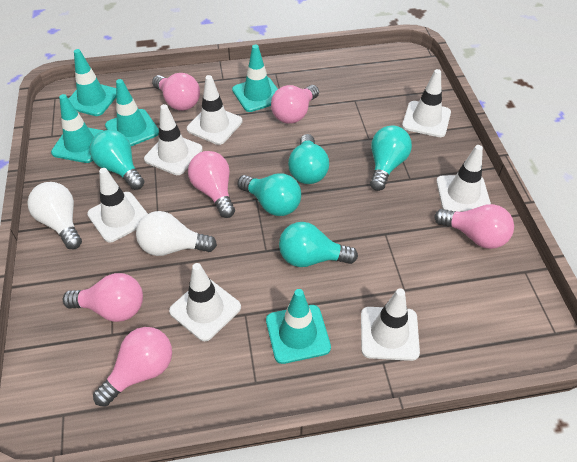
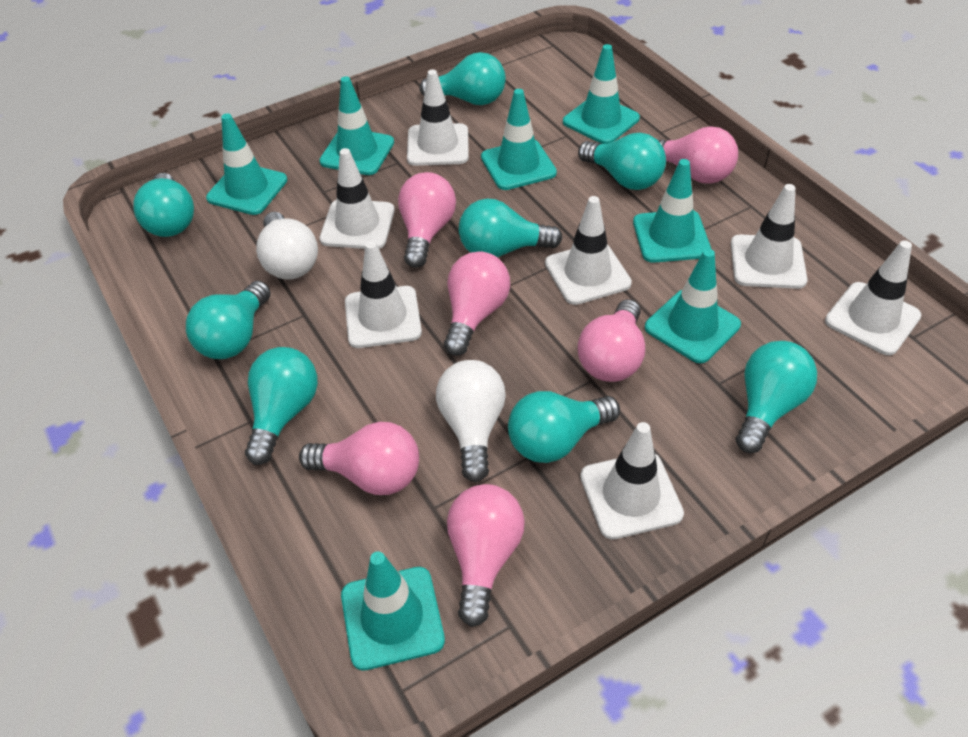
turquoise light bulb: 5 -> 8
turquoise traffic cone: 5 -> 7

